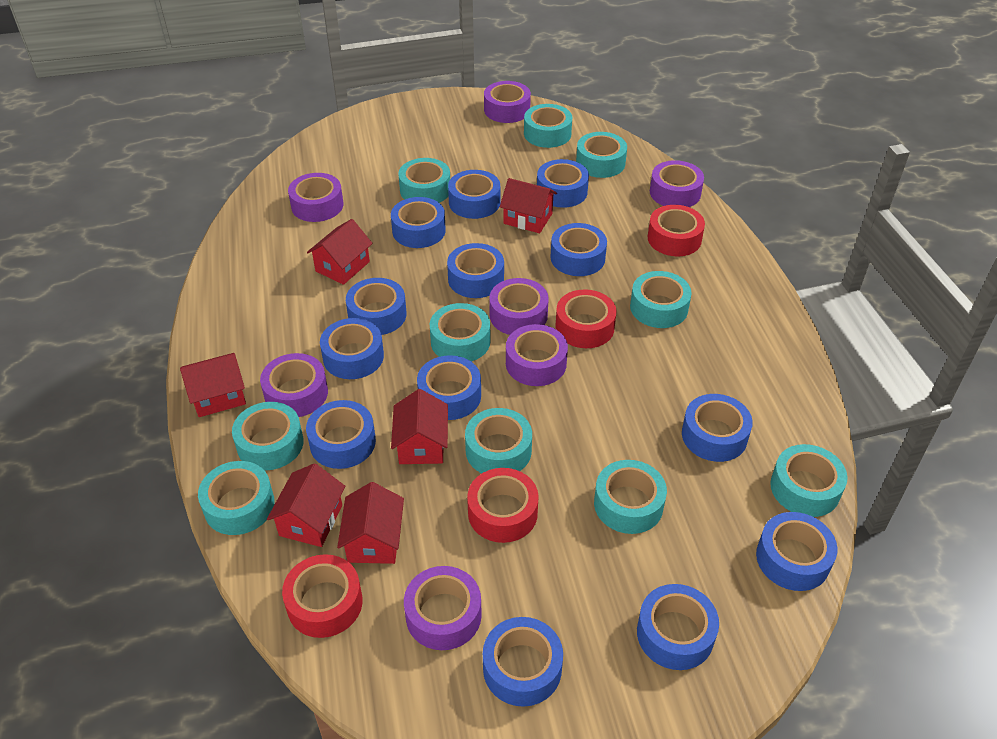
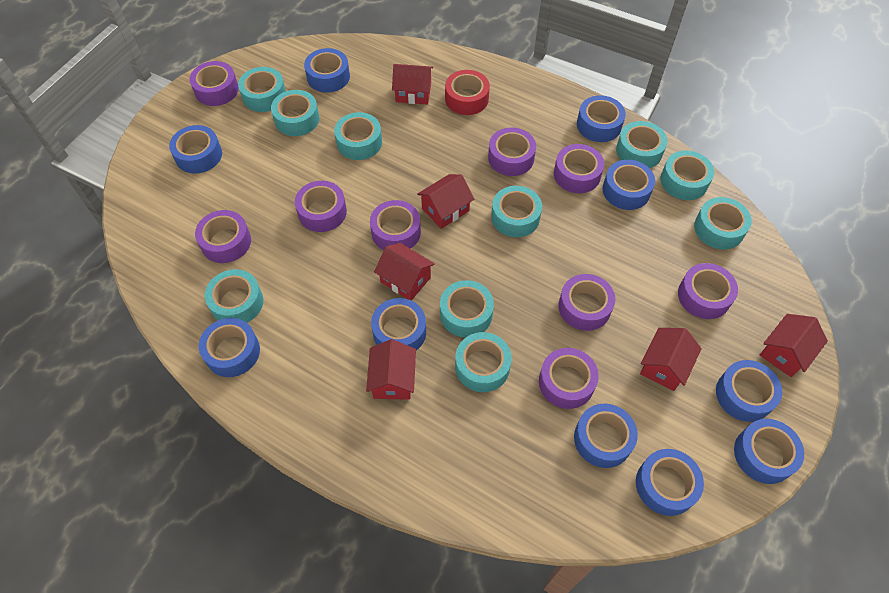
blue tape: 13 -> 10
purple tape: 7 -> 9
red tape: 4 -> 1

